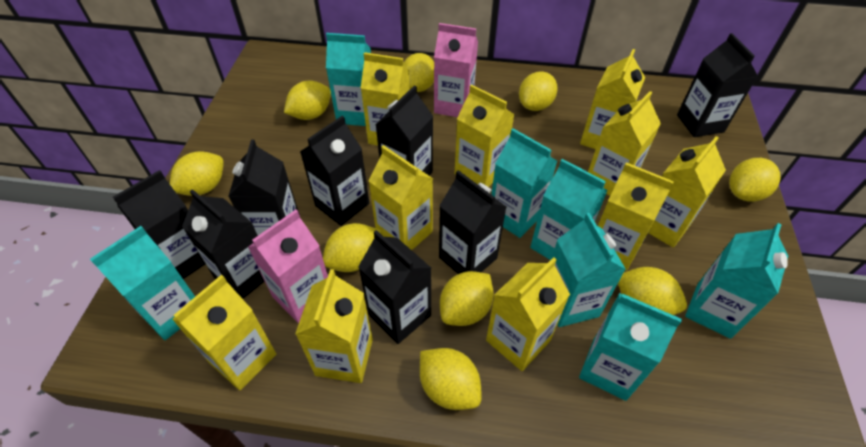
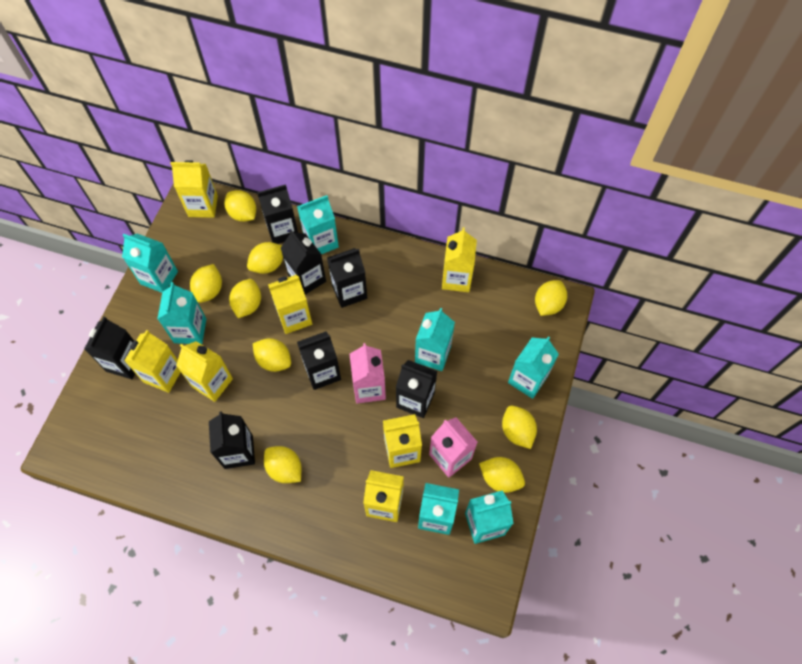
black carton: 8 -> 7
yellow carton: 10 -> 7

